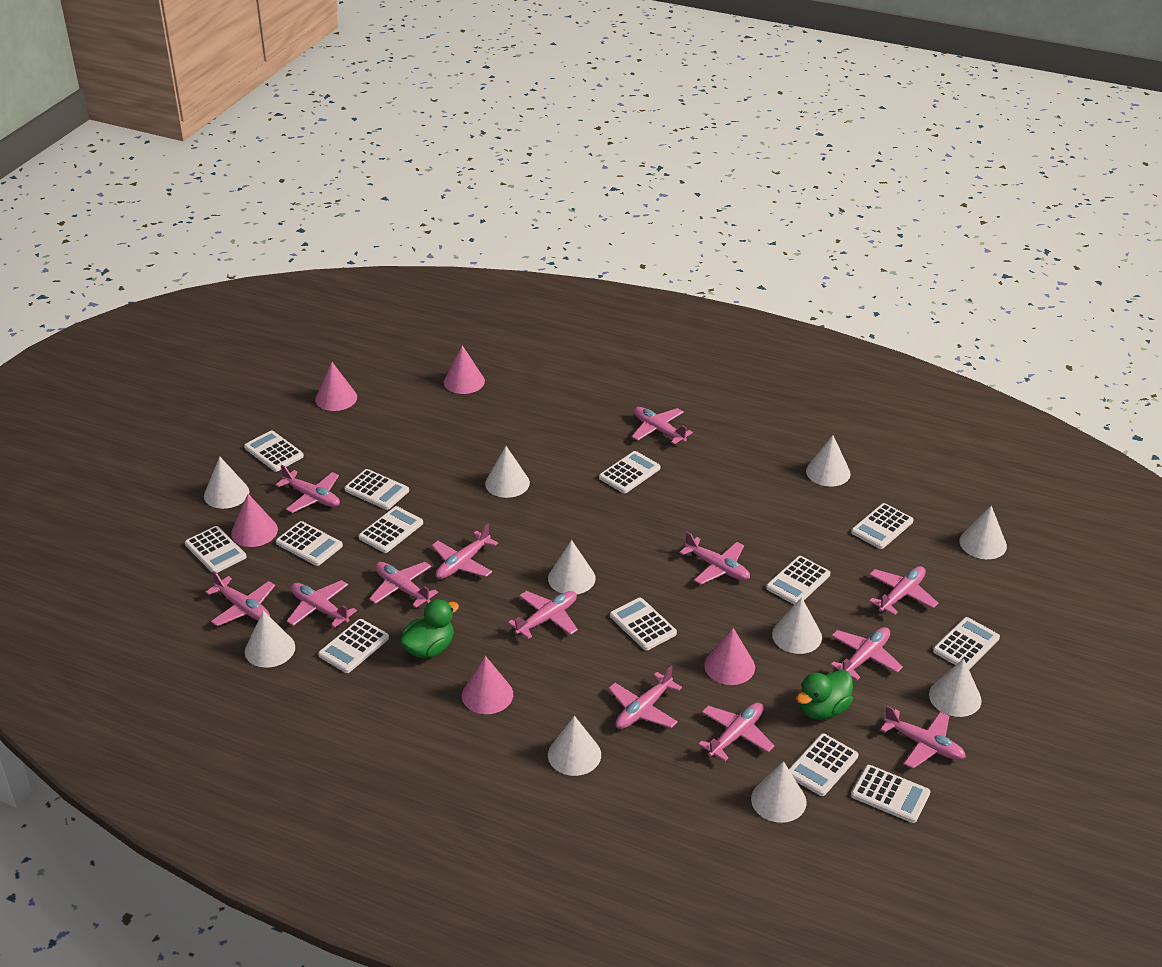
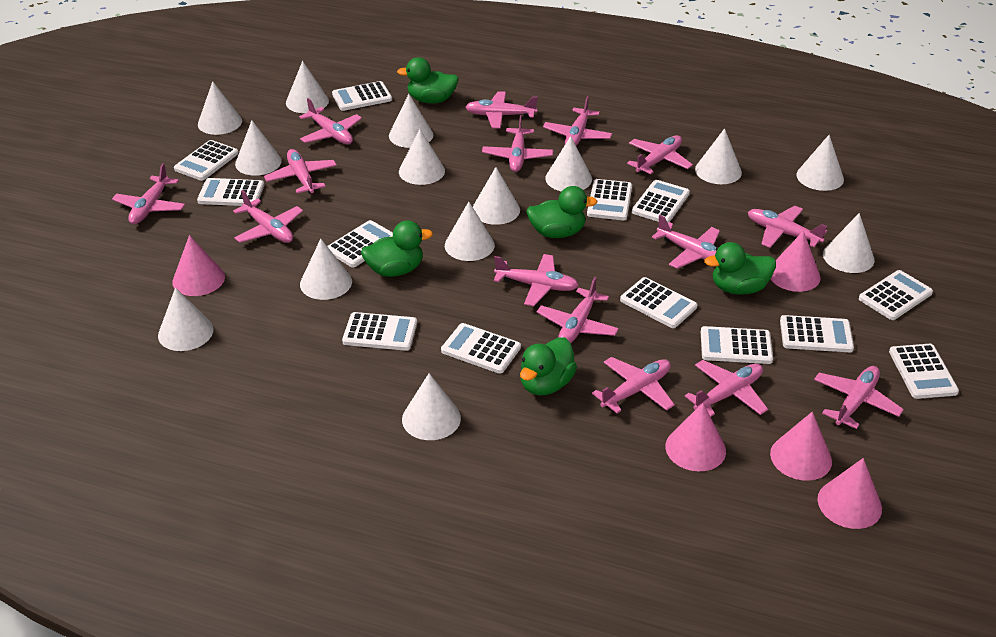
green duck: 2 -> 5
pink plane: 13 -> 15
white cone: 10 -> 14

